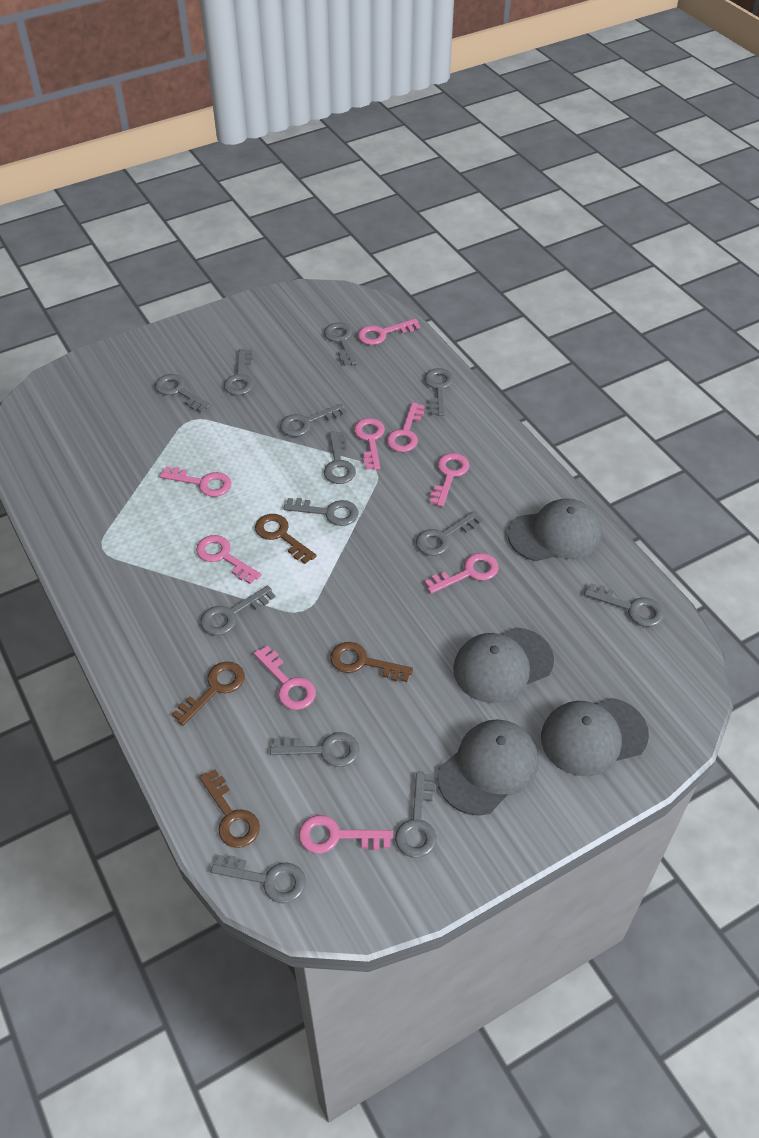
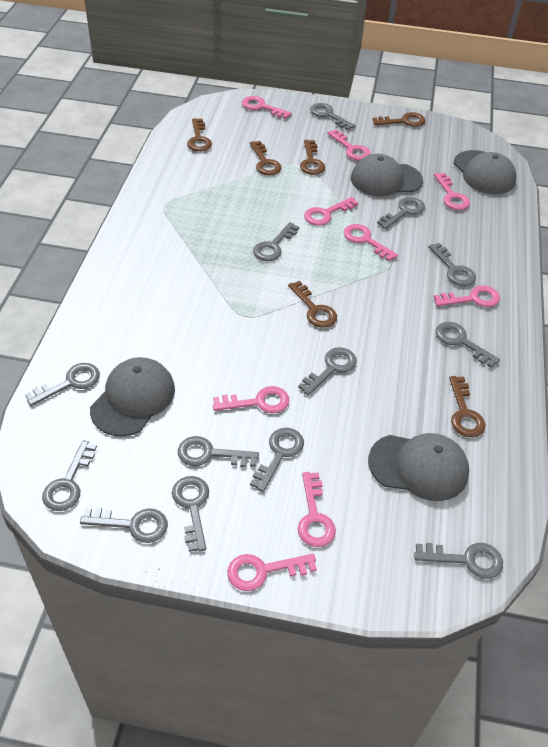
brown key: 4 -> 6

